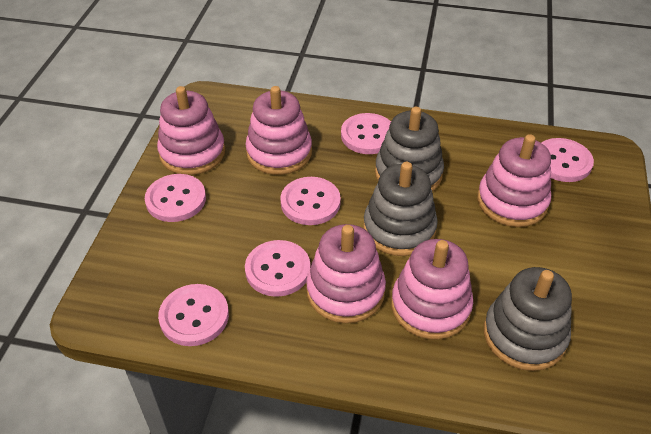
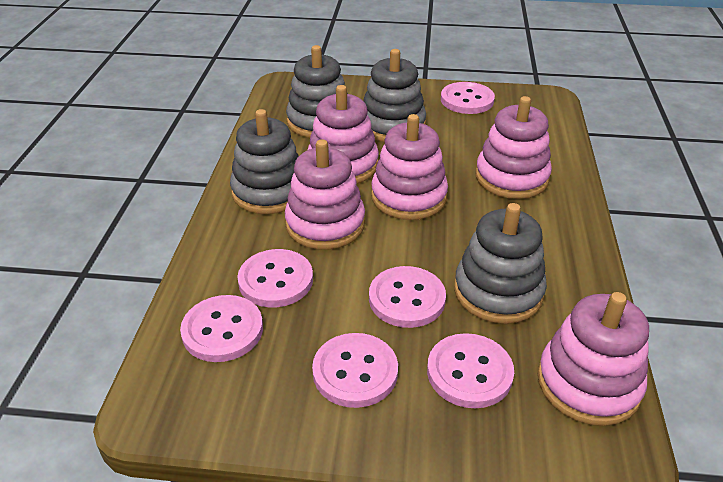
grey stacking toy: 3 -> 4

